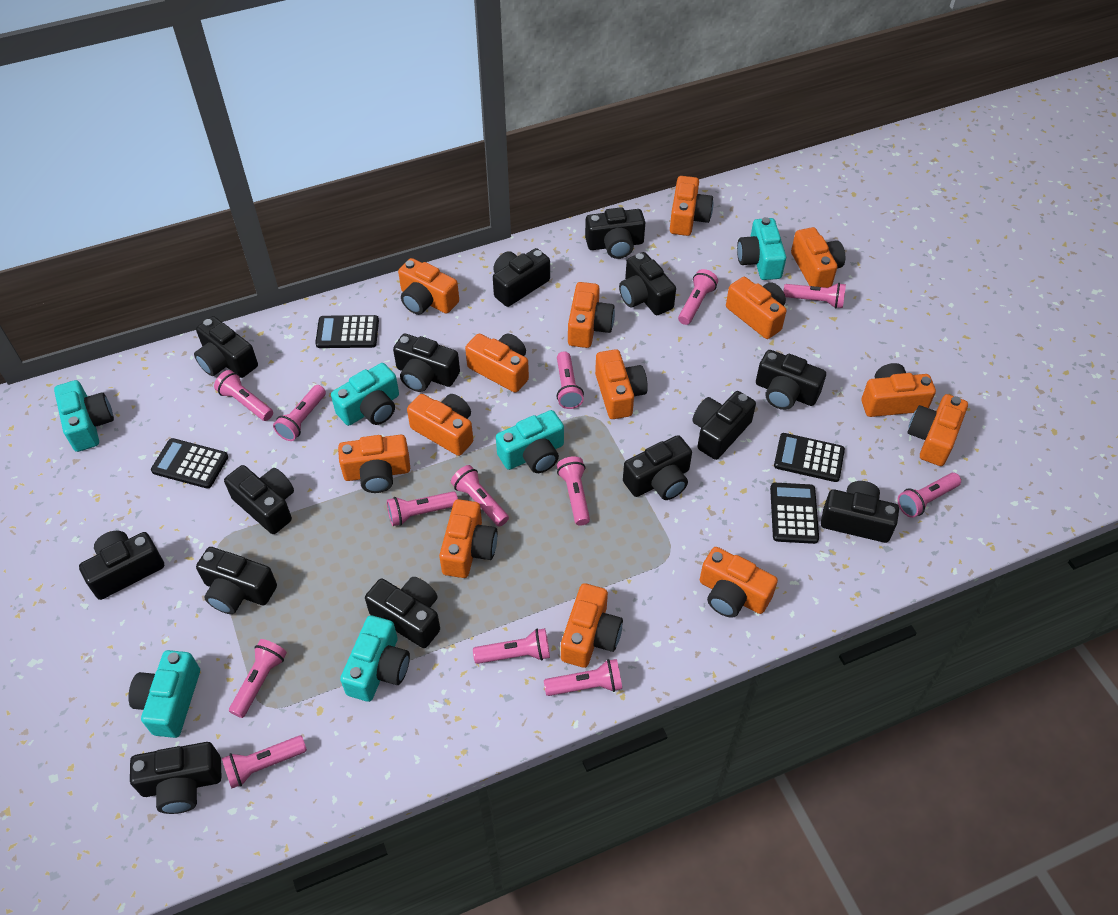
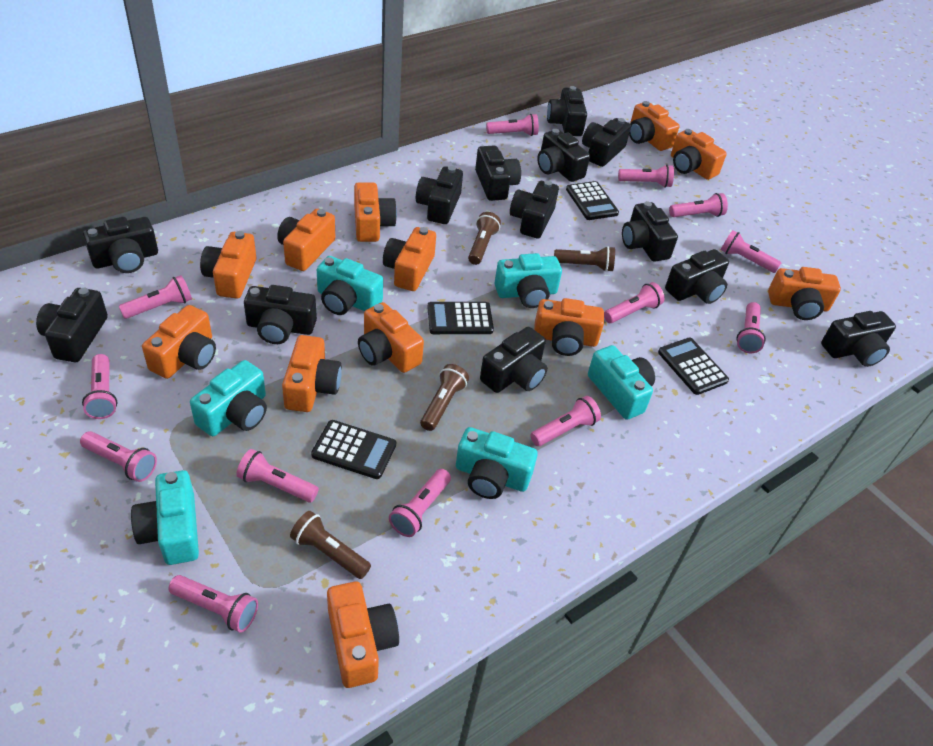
black camera: 14 -> 13
brown flashlight: 0 -> 4
orange camera: 14 -> 12

